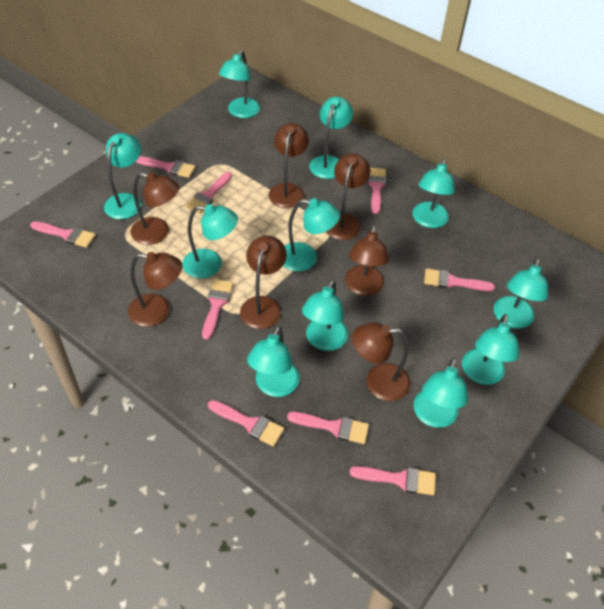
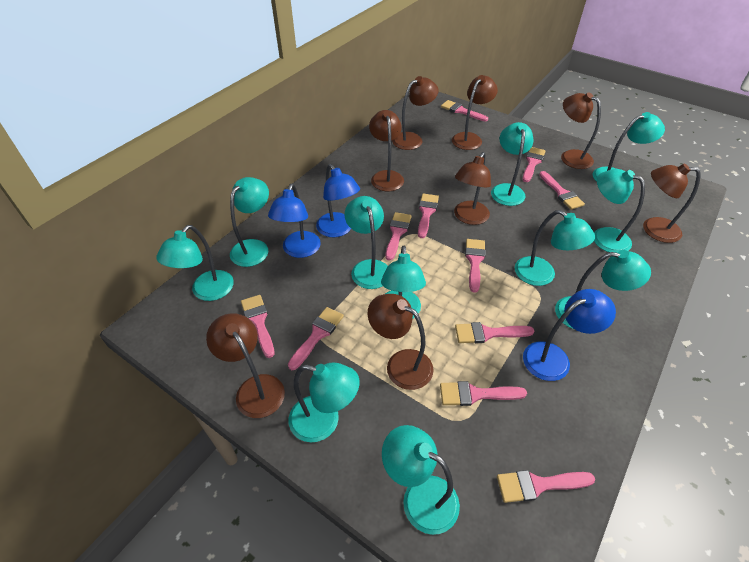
blue lamp: 0 -> 3
brown lamp: 7 -> 8
pink brush: 9 -> 11

